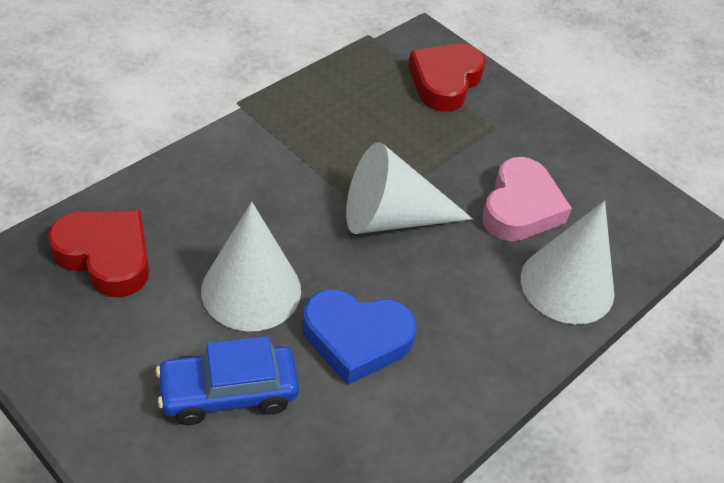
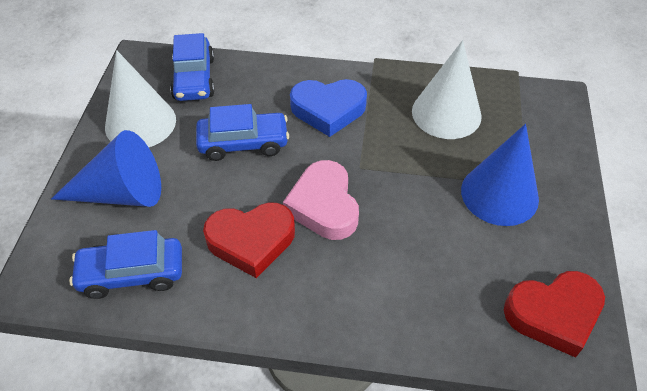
blue car: 1 -> 3
blue cone: 0 -> 2
white cone: 3 -> 2

